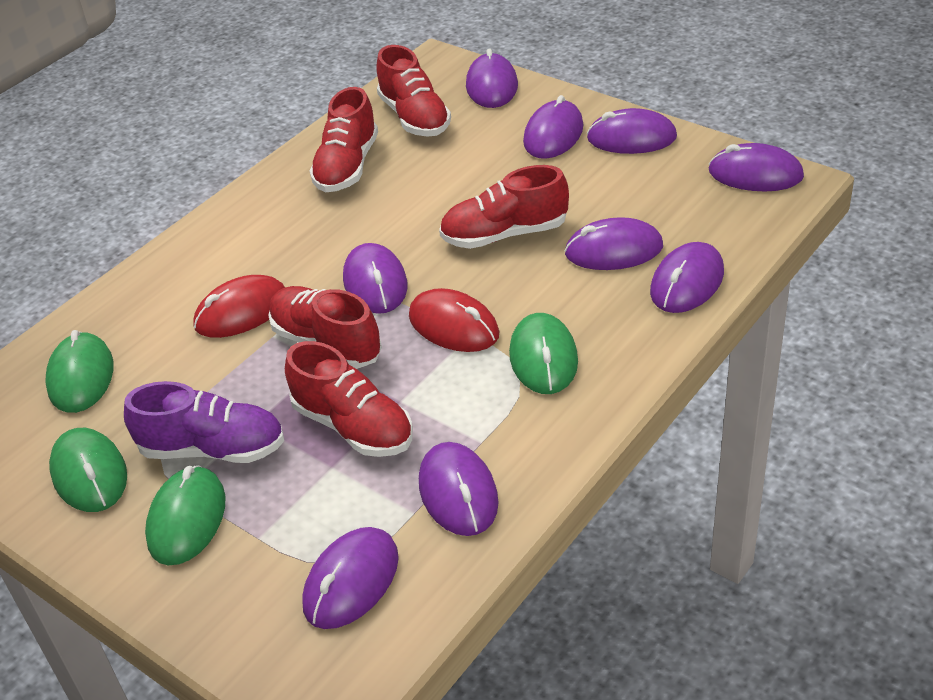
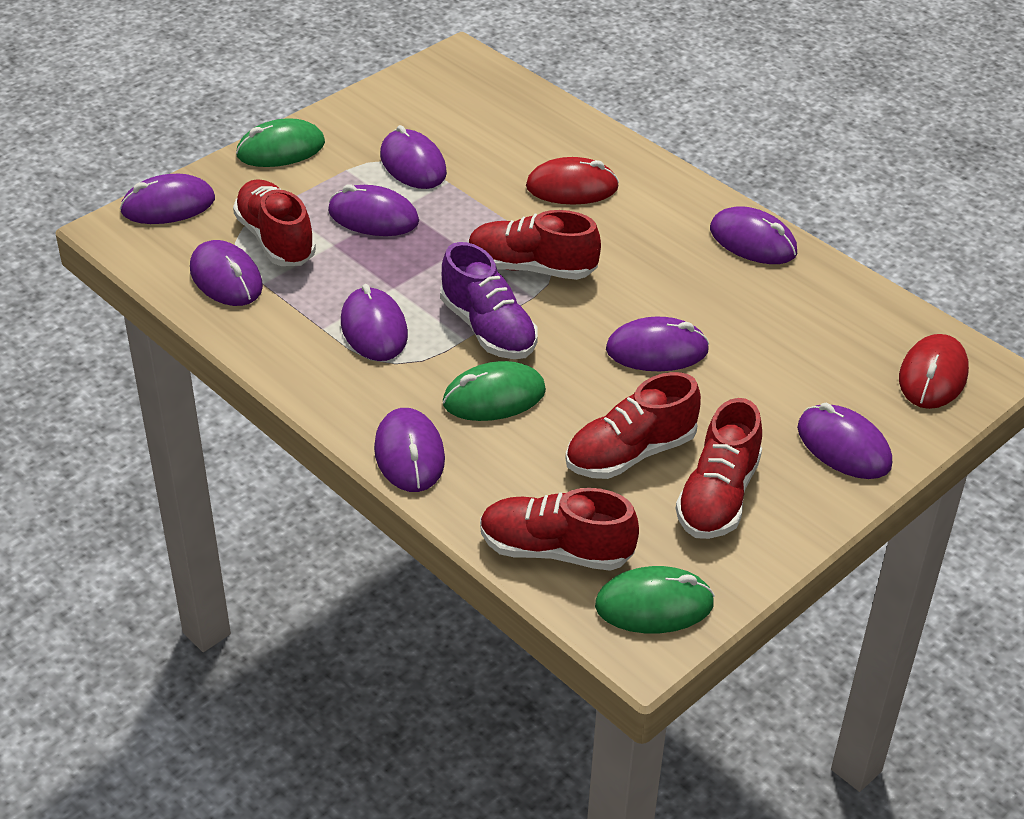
green mouse: 4 -> 3

